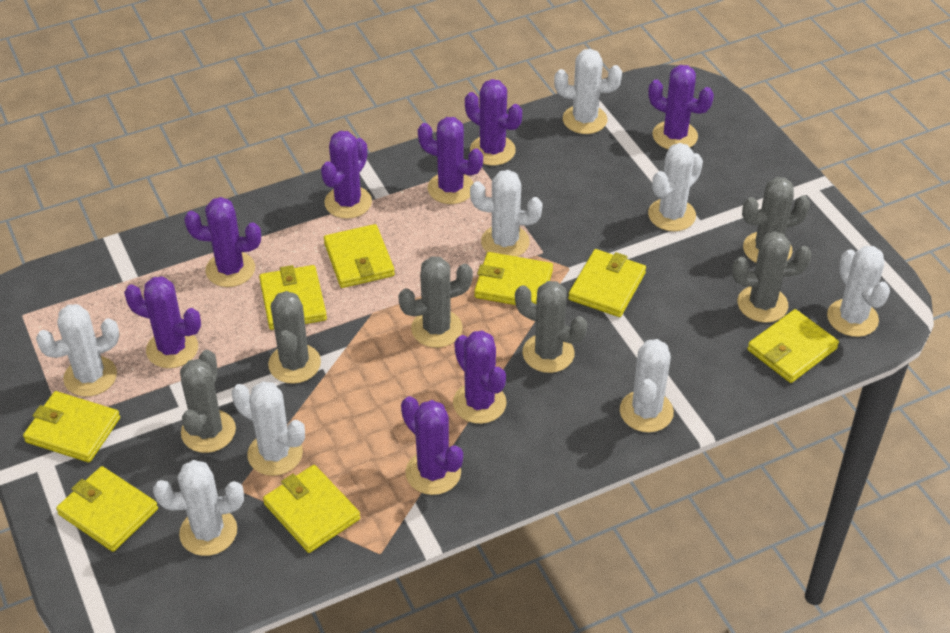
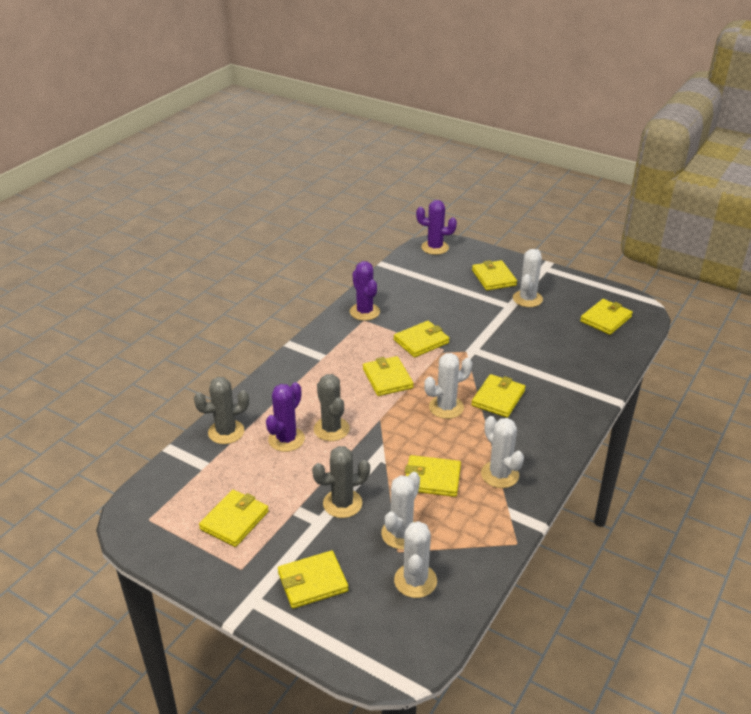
grey cactus: 6 -> 3
purple cactus: 8 -> 3
white cactus: 8 -> 5

